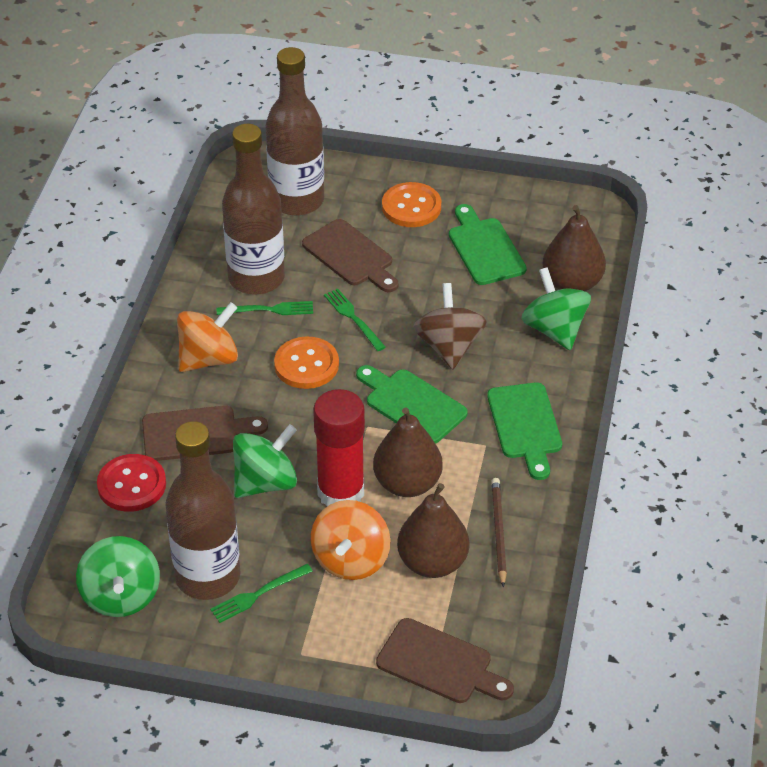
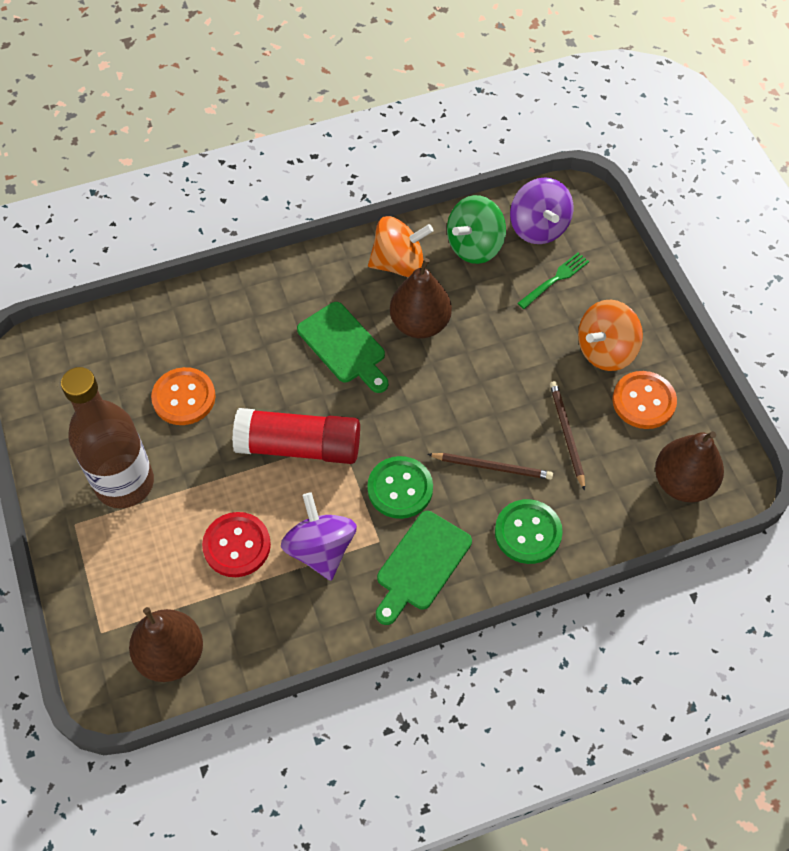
brown bottle: 3 -> 1
brown cutting board: 3 -> 0
brown pencil: 1 -> 2
brown spinning top: 1 -> 0
green button: 0 -> 2
green cutting board: 3 -> 2
green fork: 3 -> 1
green spinning top: 3 -> 1
purple spinning top: 0 -> 2

